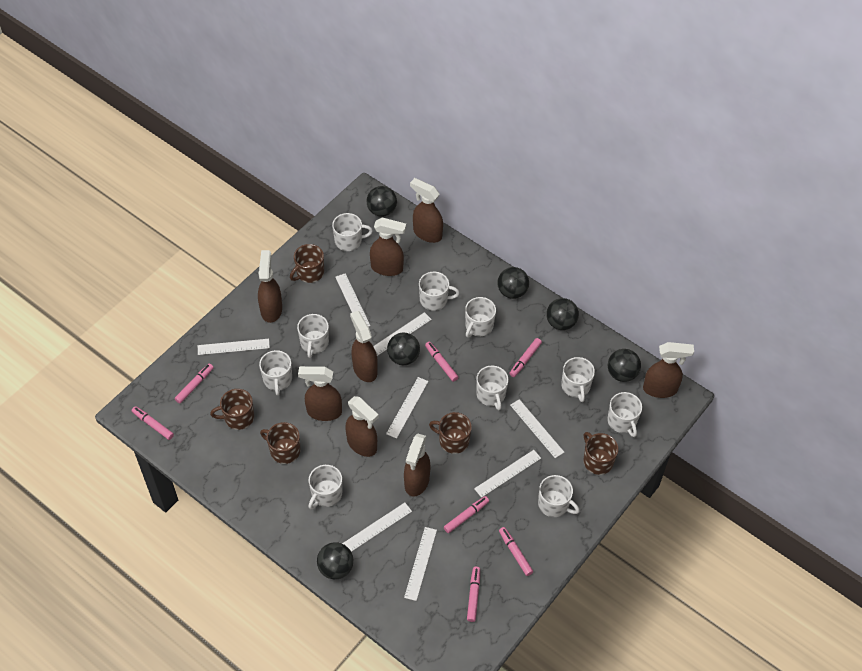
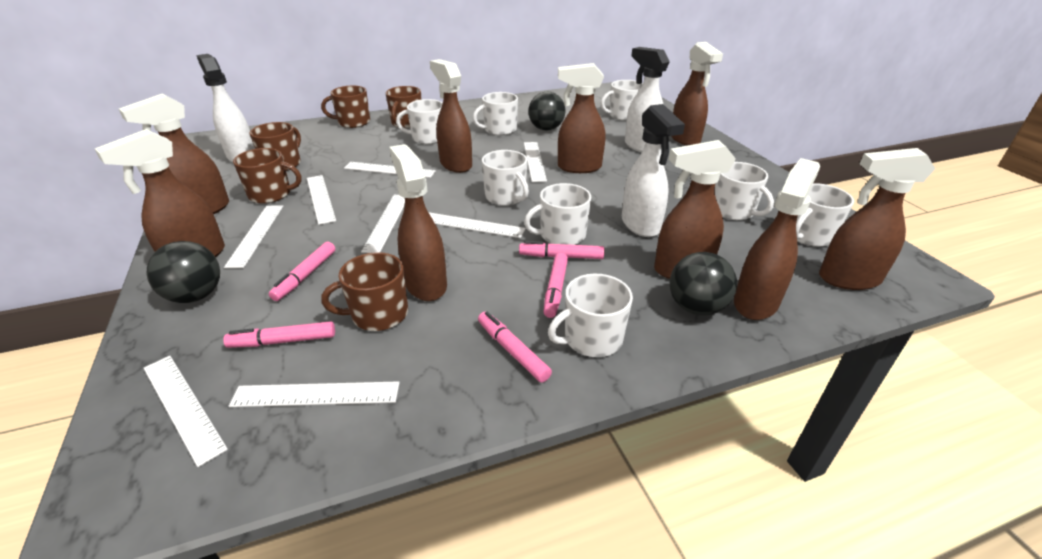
black ball: 6 -> 3
brown spray bottle: 8 -> 9
pink marker: 7 -> 5
white mug: 10 -> 8
white spray bottle: 0 -> 3

